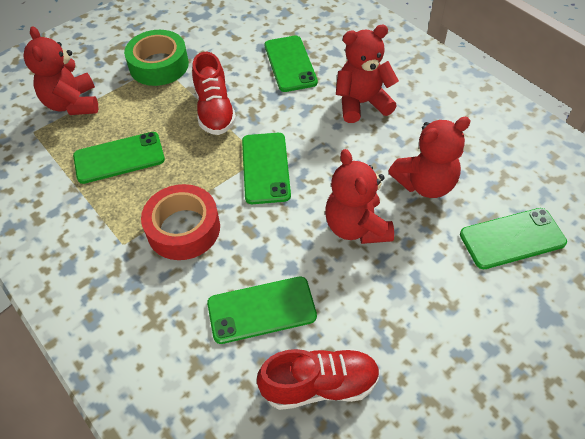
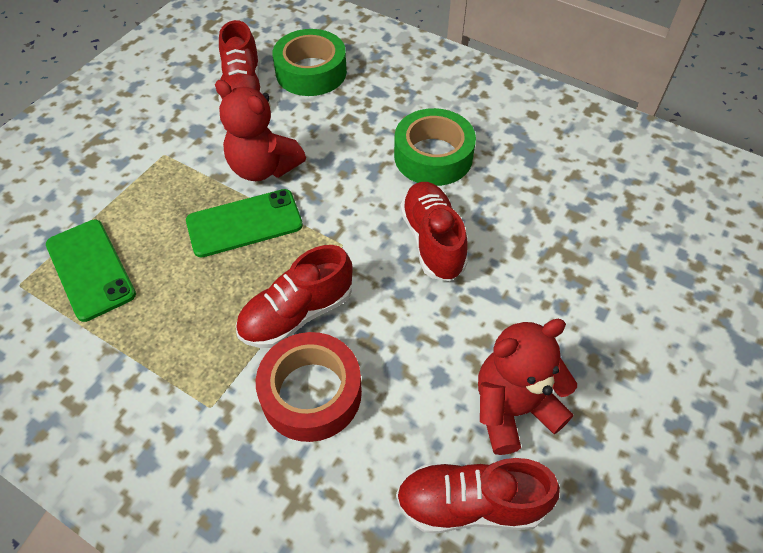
green phone: 5 -> 2
green tape: 1 -> 2
red shoe: 2 -> 4
red teddy bear: 4 -> 2

